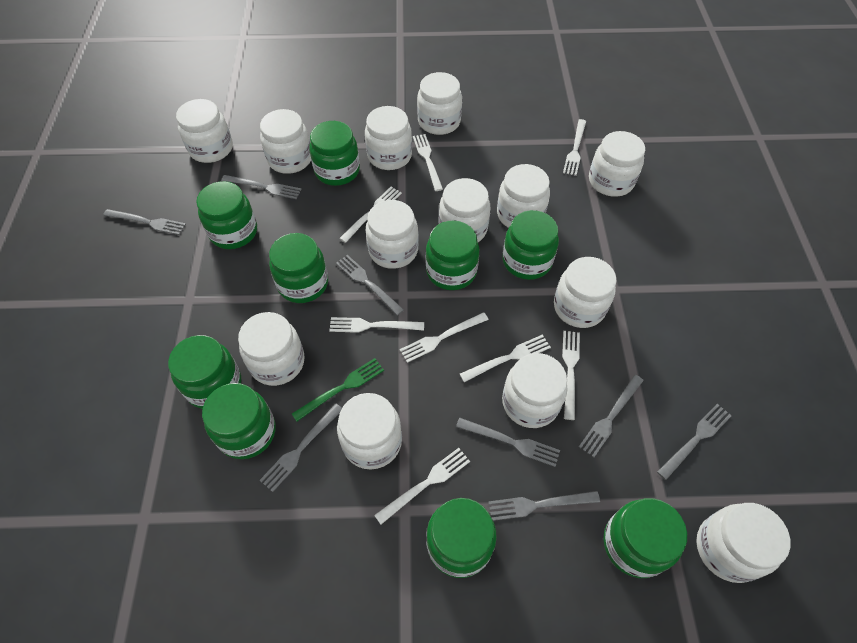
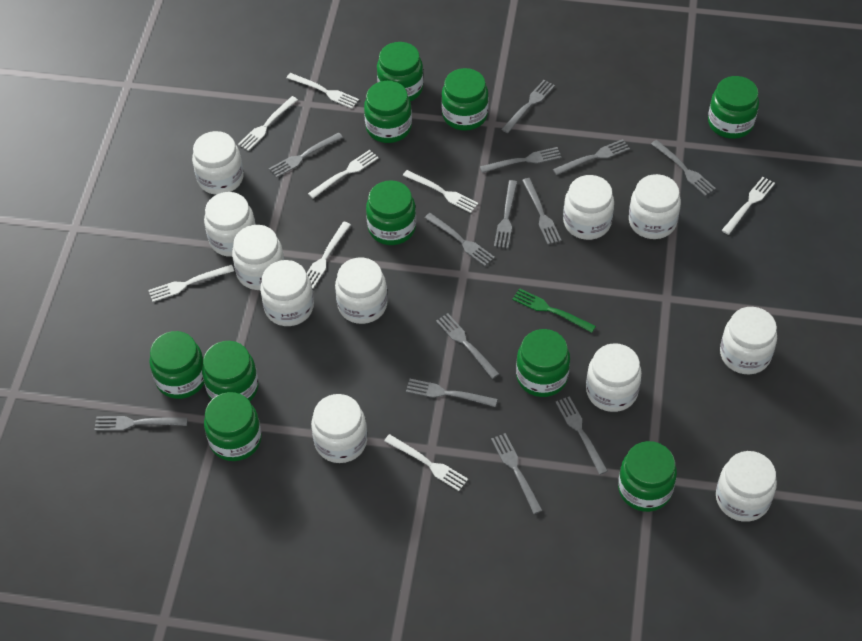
green jar: 9 -> 10
grey fork: 8 -> 13
white jar: 13 -> 11

